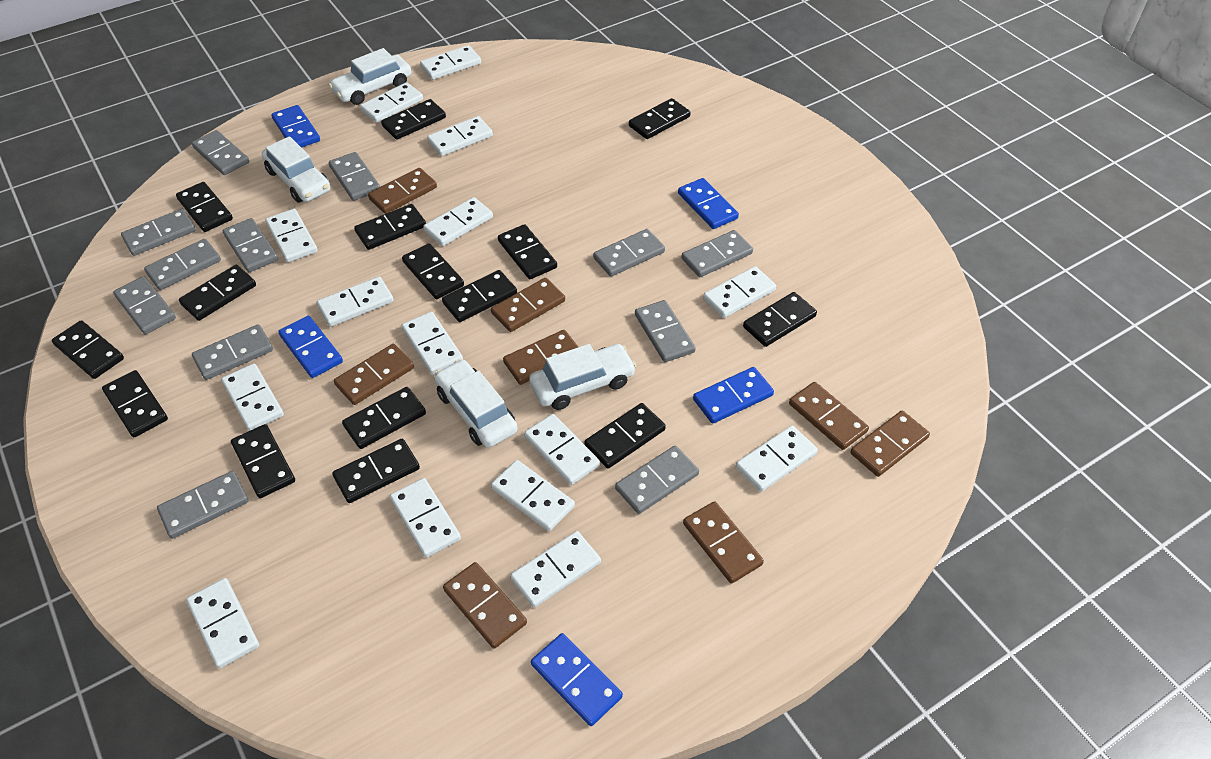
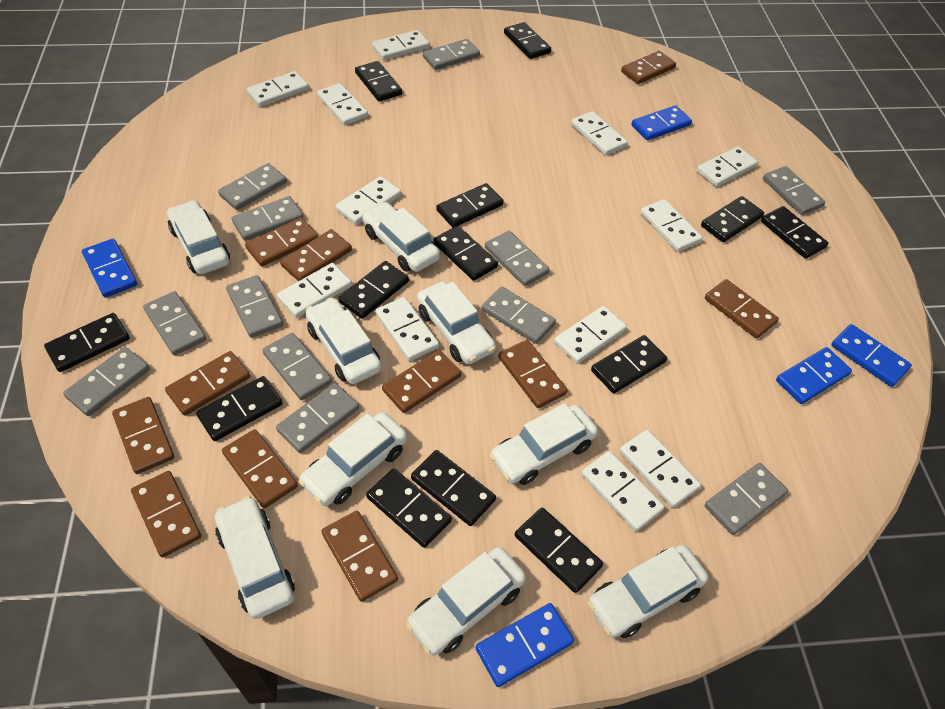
black domino: 15 -> 13
brown domino: 8 -> 11
white car: 4 -> 9
white domino: 15 -> 12

